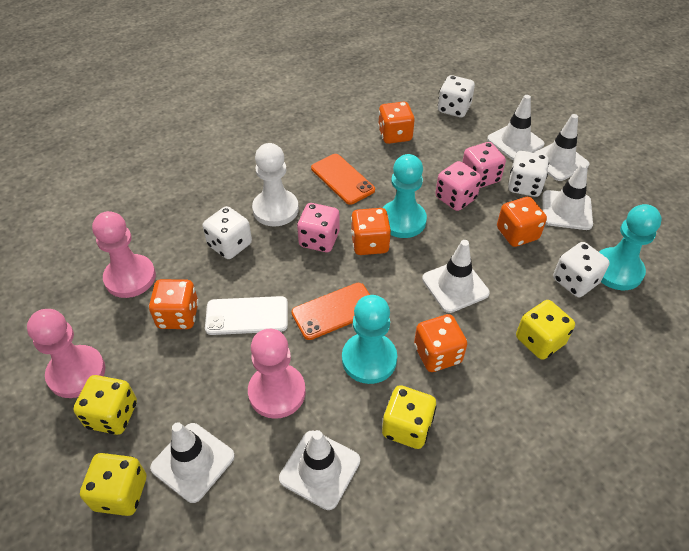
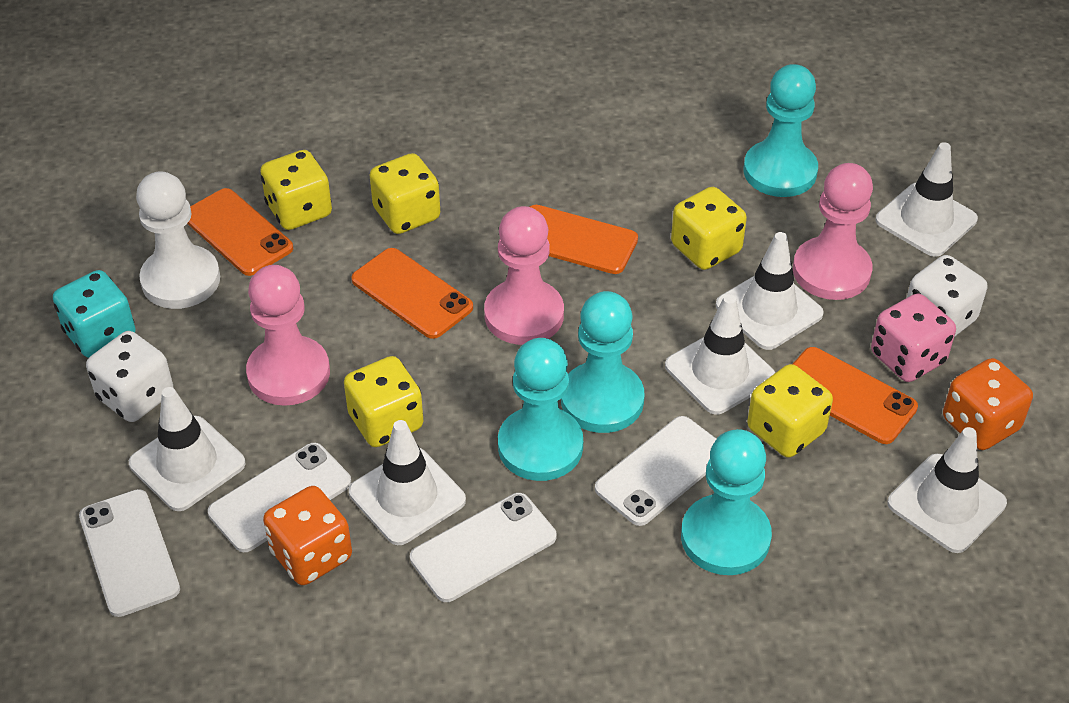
orange dice: 5 -> 2
orange phone: 2 -> 4
pink dice: 3 -> 1
turquoise dice: 0 -> 1
turquoise pawn: 3 -> 4
white dice: 4 -> 2
white phone: 1 -> 4
yellow dice: 4 -> 5

